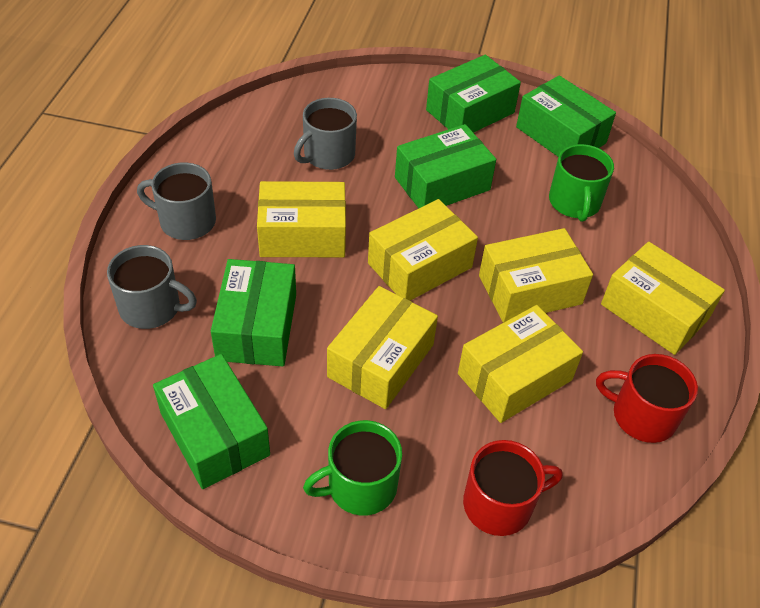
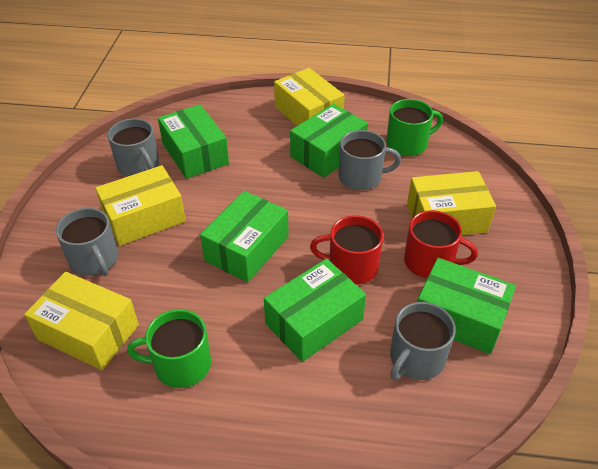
grey mug: 3 -> 4
yellow box: 6 -> 4

